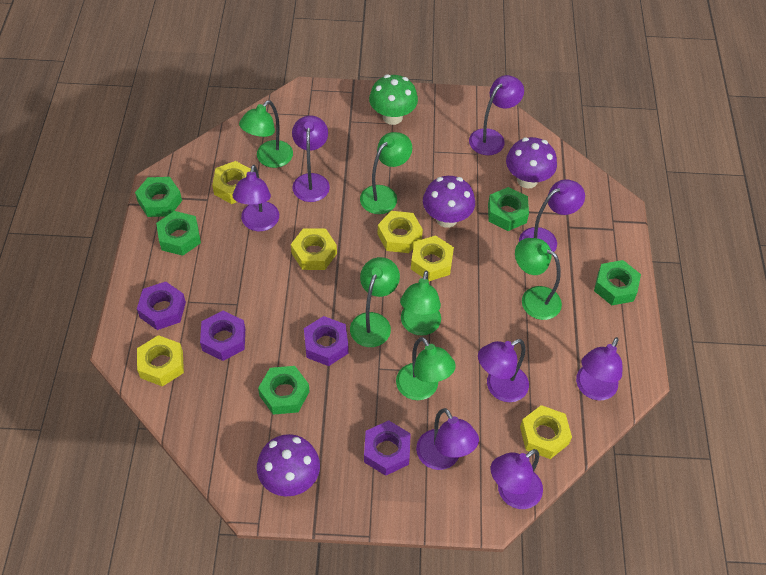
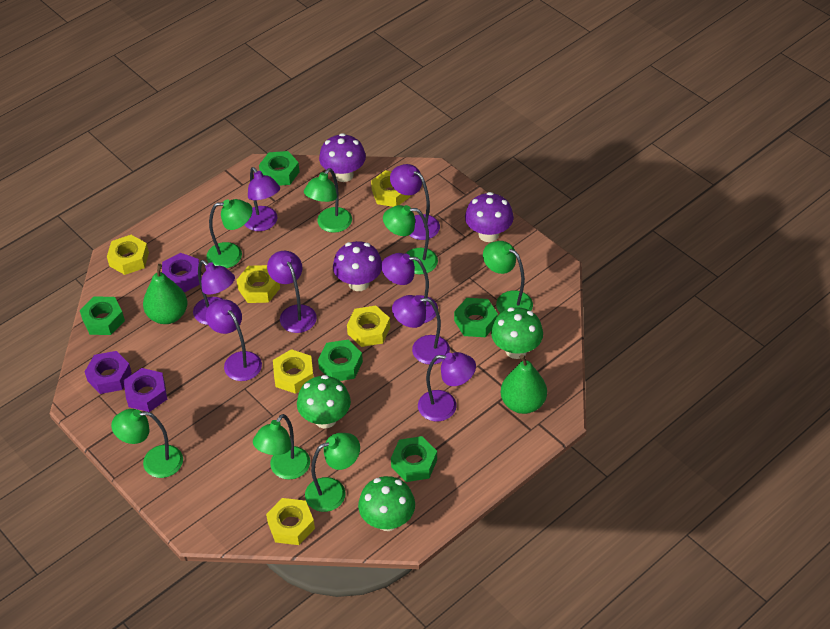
green lamp: 6 -> 7
green mushroom: 1 -> 3
green pear: 0 -> 2
purple nut: 4 -> 3

